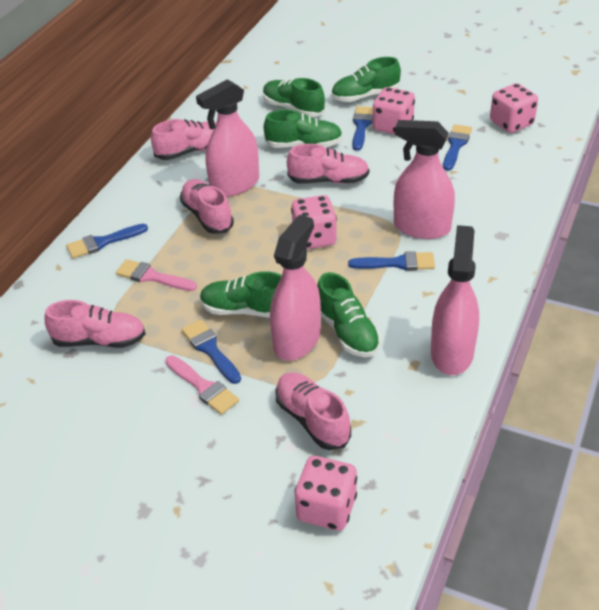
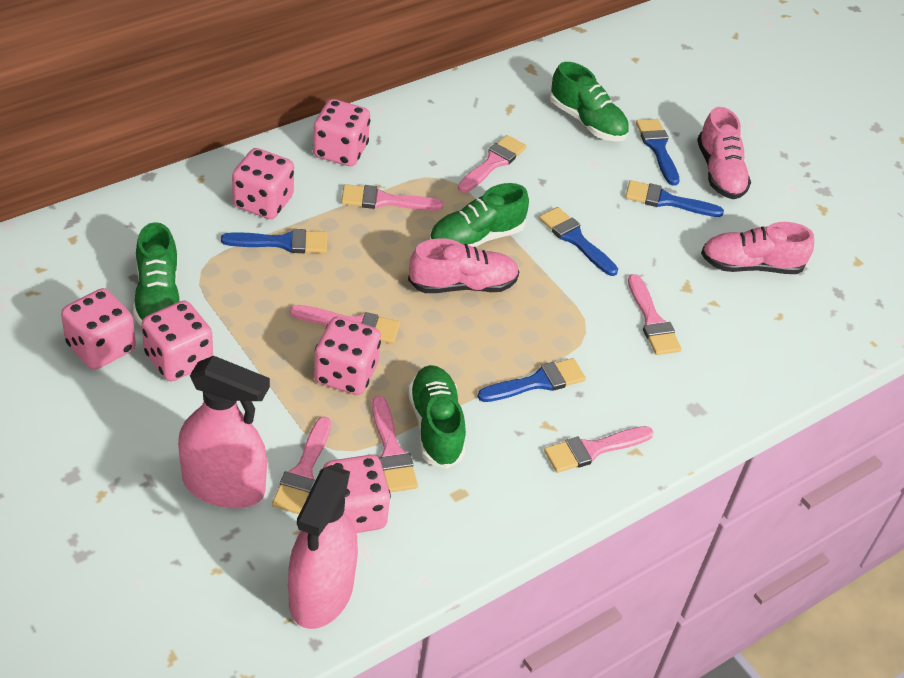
green shoe: 5 -> 4
pink brush: 2 -> 7
pink dice: 4 -> 6
pink shoe: 5 -> 3
pink spray bottle: 4 -> 2

